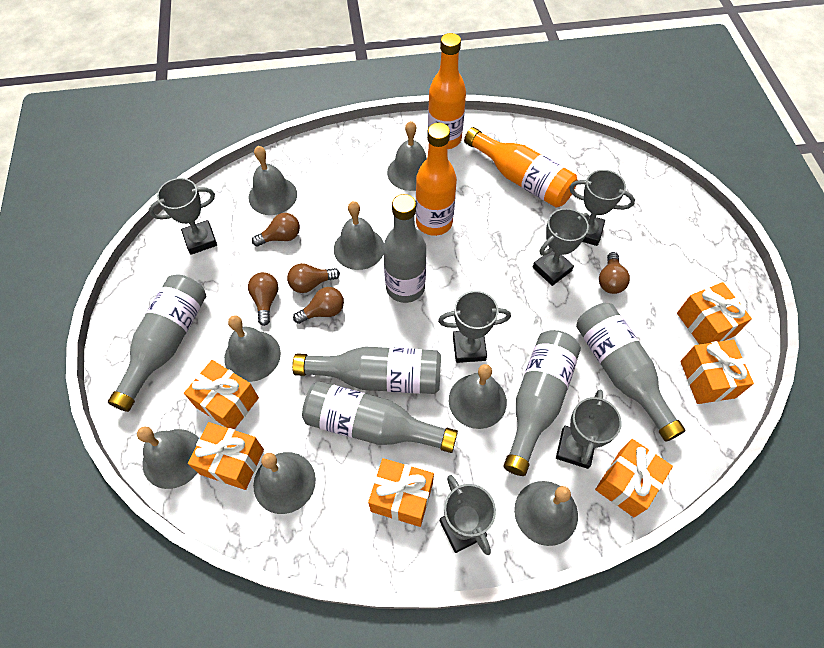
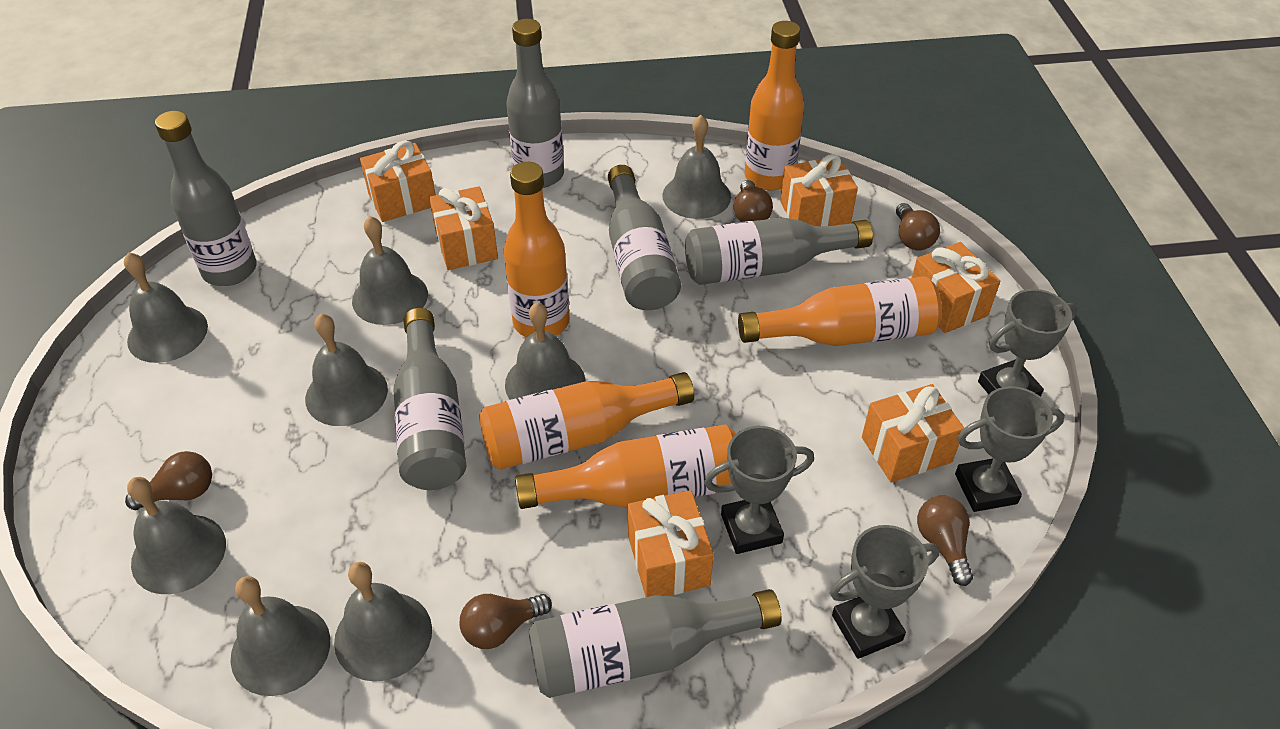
grey trophy: 6 -> 4
orange bottle: 3 -> 5

